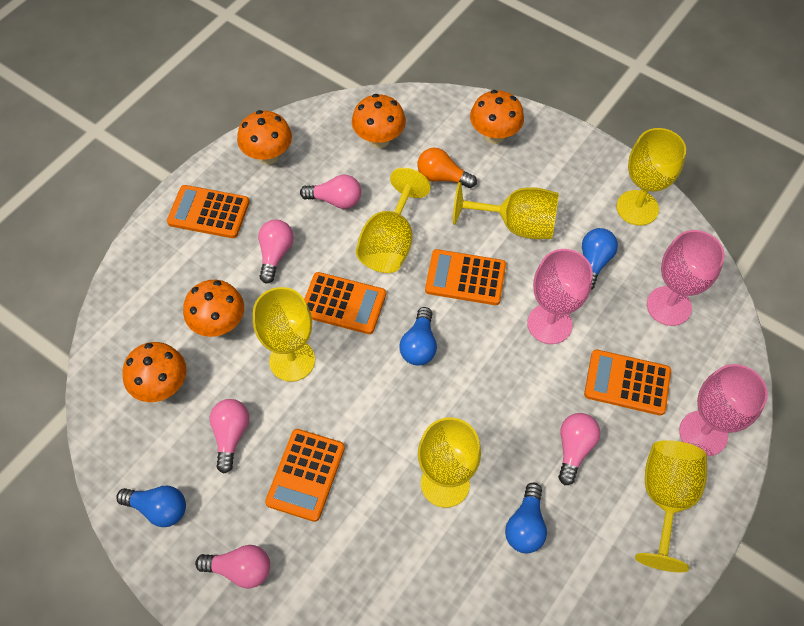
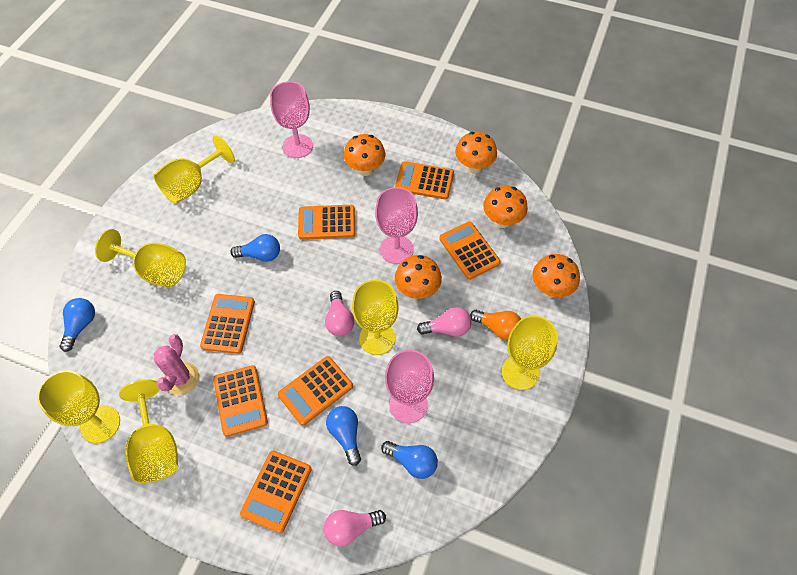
orange calculator: 5 -> 7
pink cactus: 0 -> 1
pink light bulb: 5 -> 3

